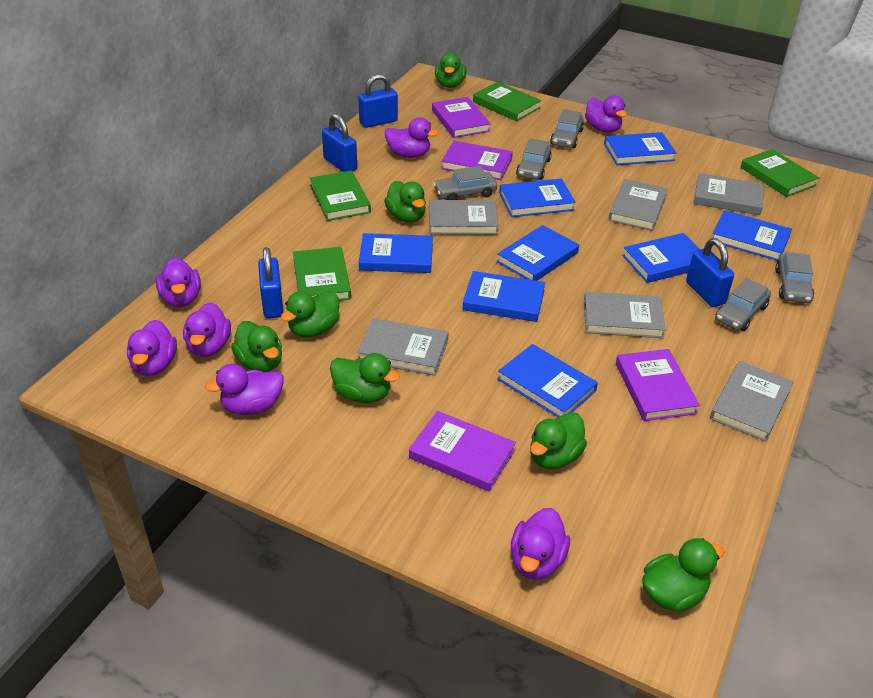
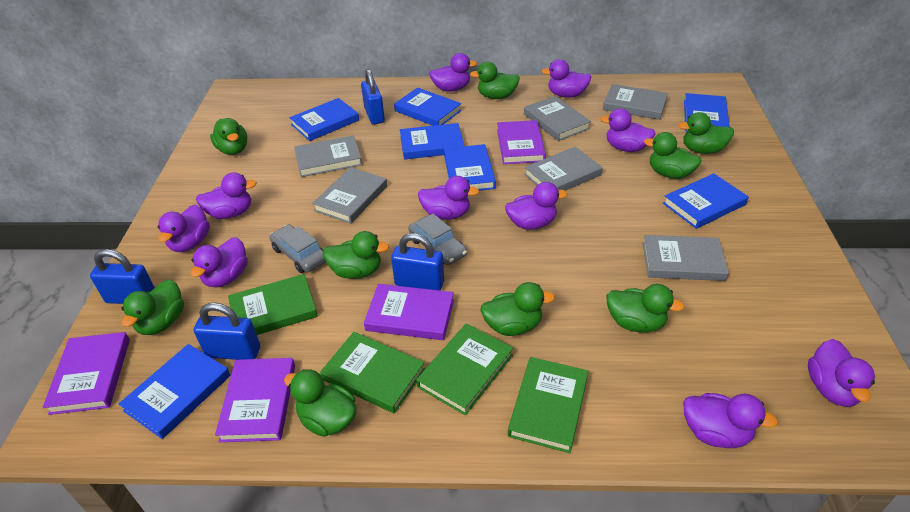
blue book: 8 -> 7
green duck: 7 -> 9
grey car: 5 -> 2
purple duck: 7 -> 10

